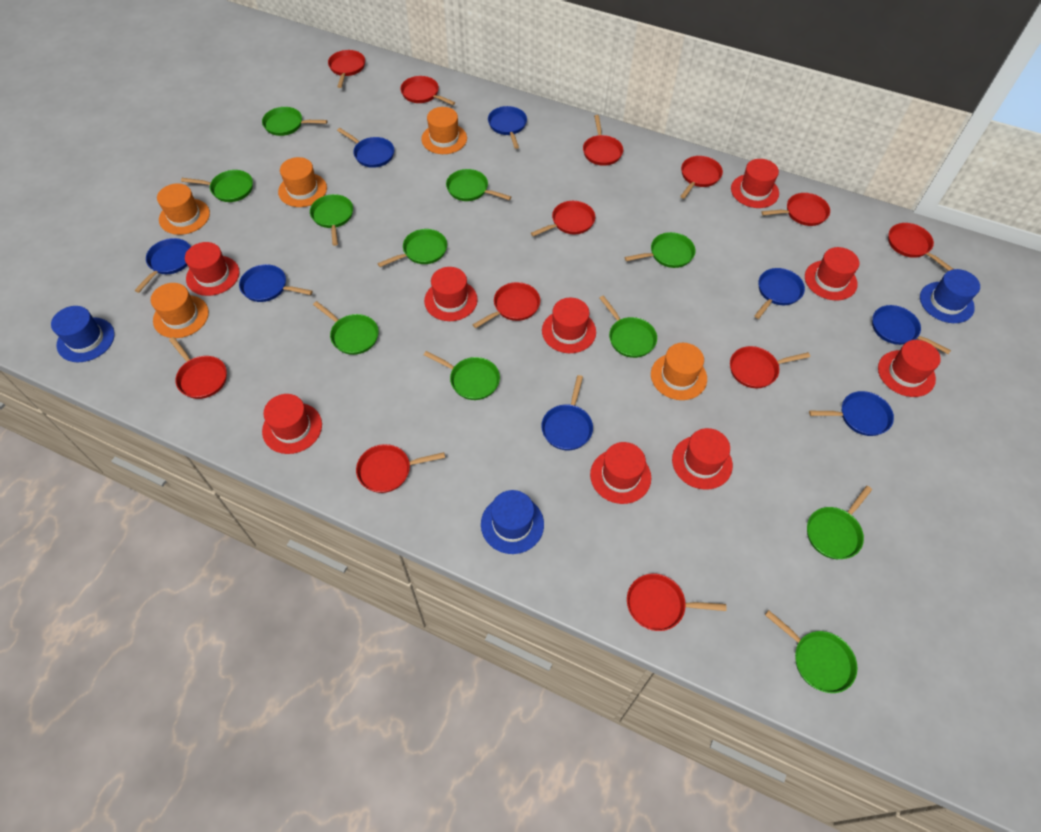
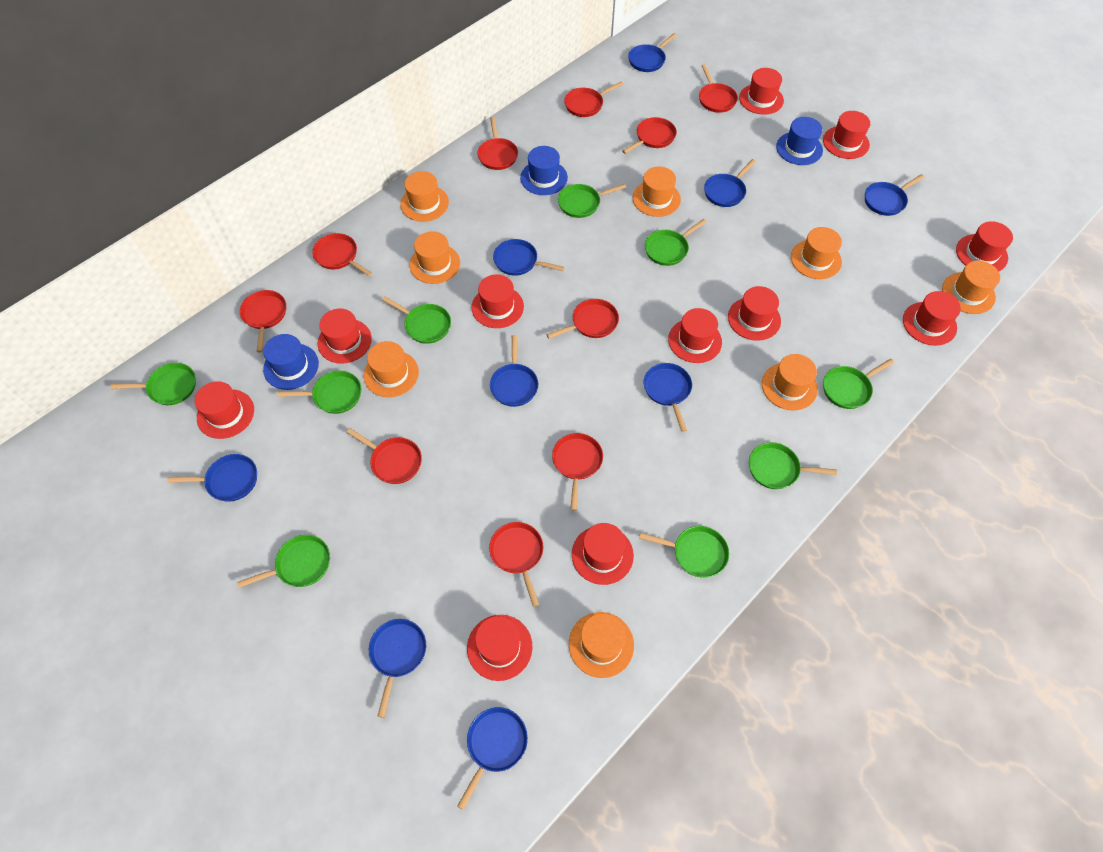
blue pan: 8 -> 9
green pan: 11 -> 9
orange hat: 5 -> 8
red hat: 9 -> 11
red pan: 12 -> 10

